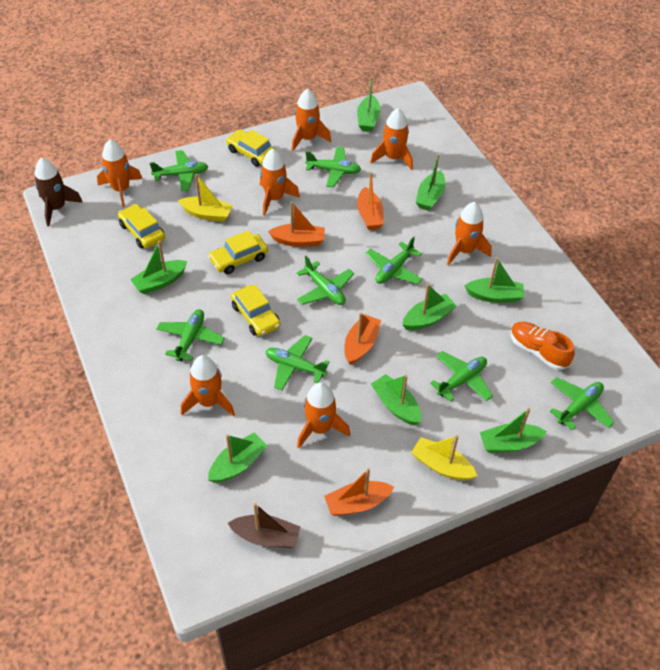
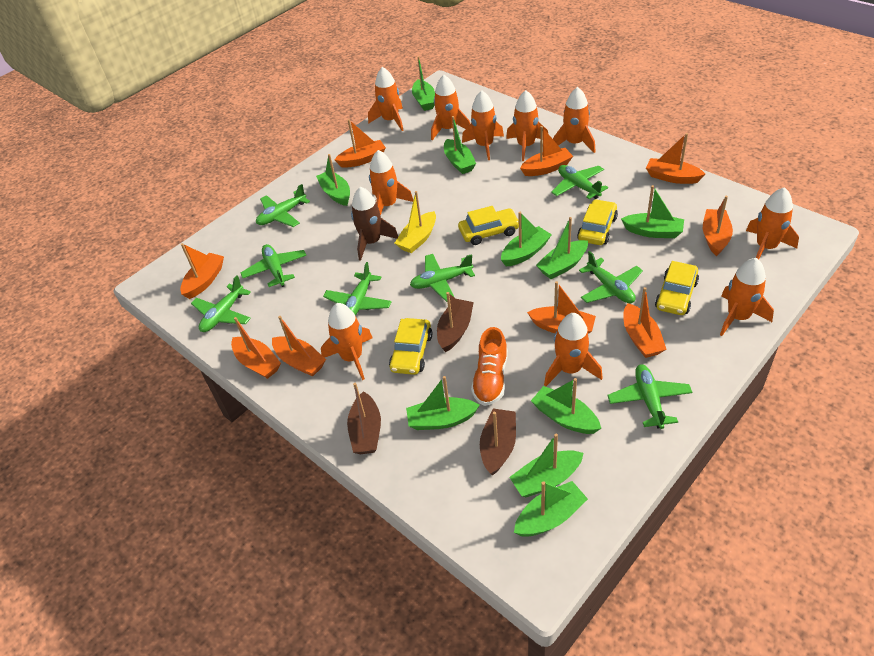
brown boat: 1 -> 3
green boat: 8 -> 10
orange boat: 4 -> 9
orange rocket: 7 -> 10
yellow boat: 2 -> 1

